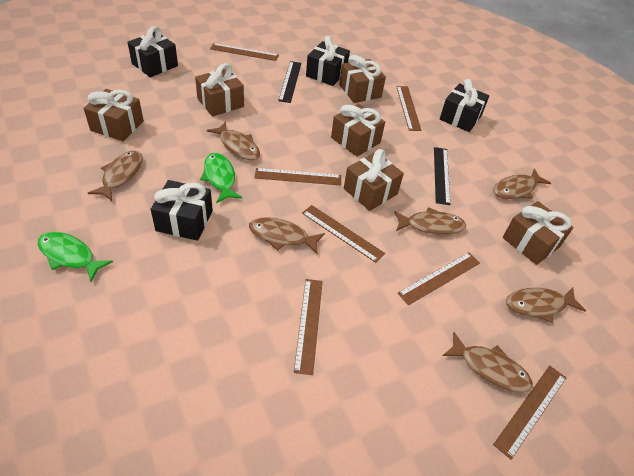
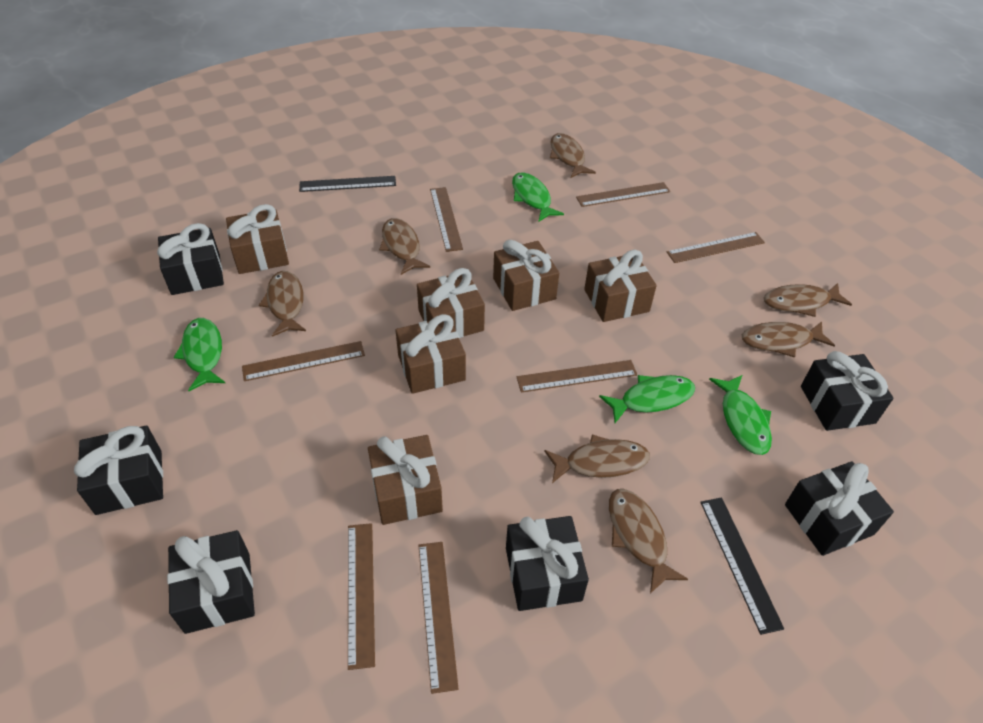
black gift: 4 -> 6
green fish: 2 -> 4

